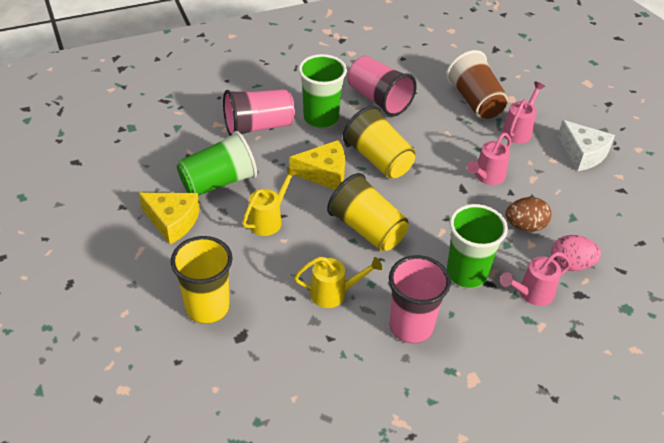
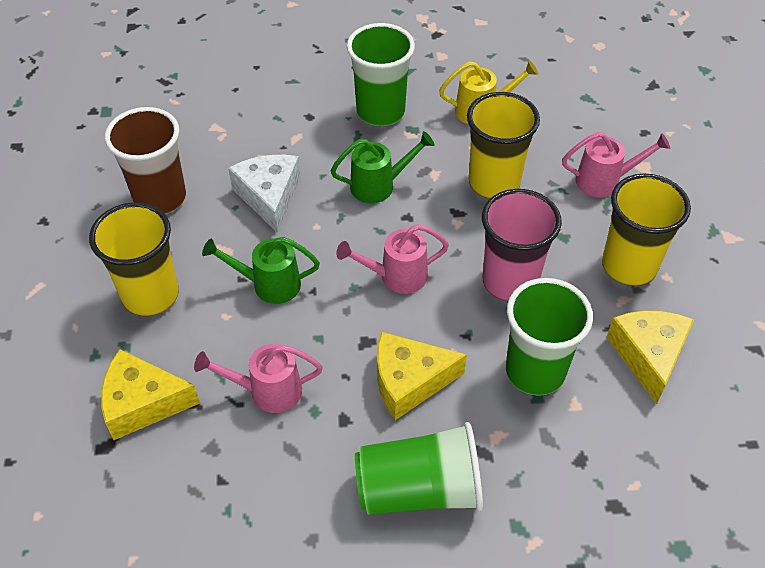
brown egg: 1 -> 0
green watering can: 0 -> 2
pink cup: 3 -> 1
pink egg: 1 -> 0
yellow cheese: 2 -> 3
yellow watering can: 2 -> 1

